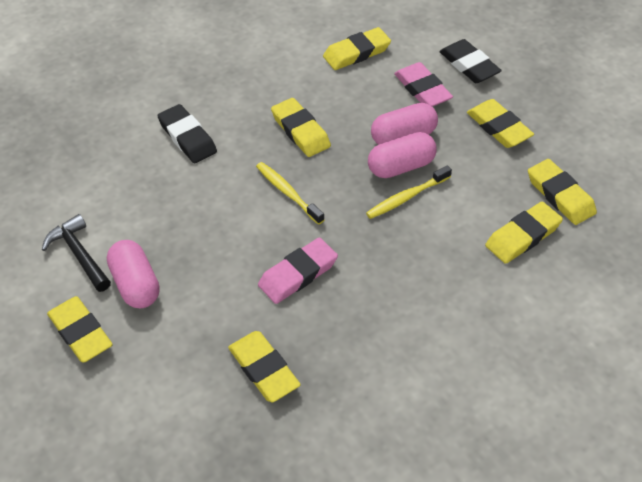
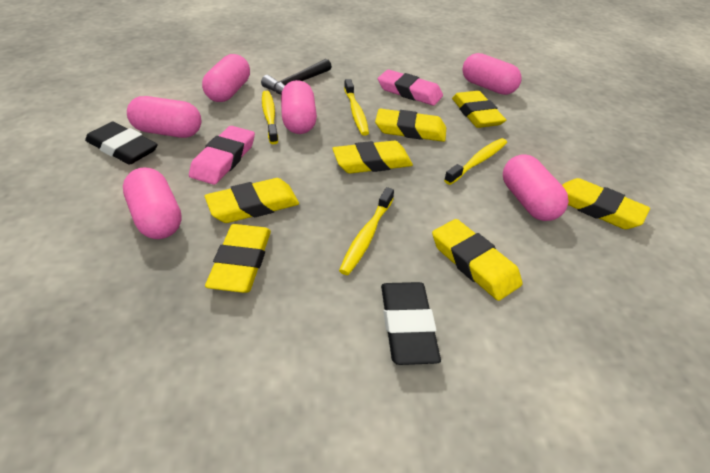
pink capsule: 3 -> 6
yellow toothbrush: 2 -> 4

